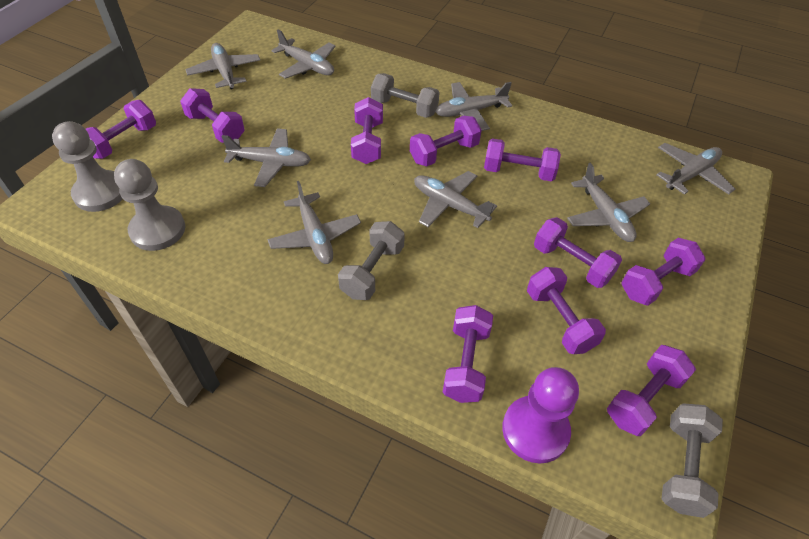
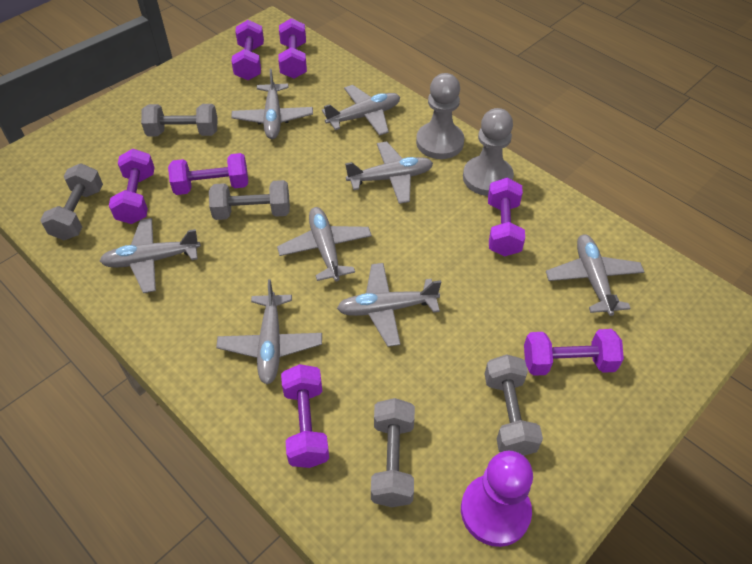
grey dumbbell: 3 -> 5
purple dumbbell: 10 -> 7

